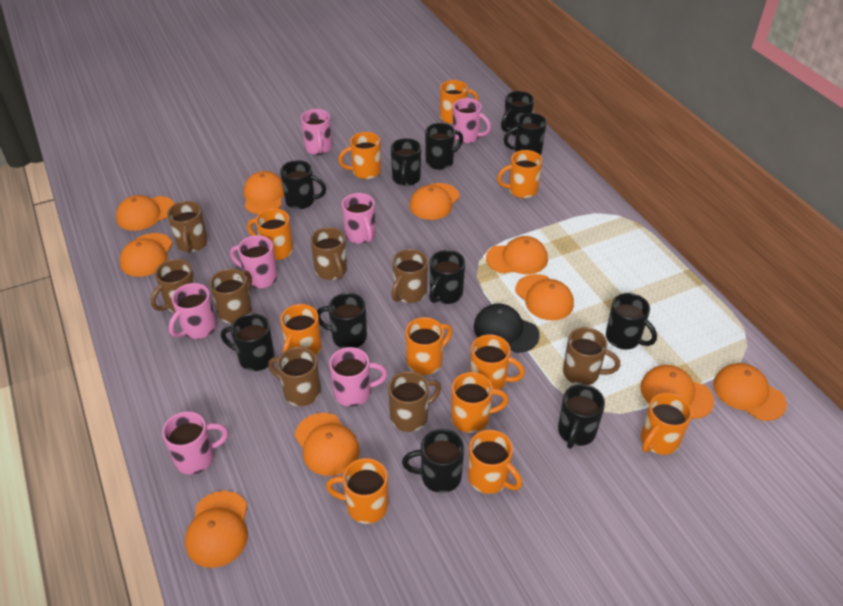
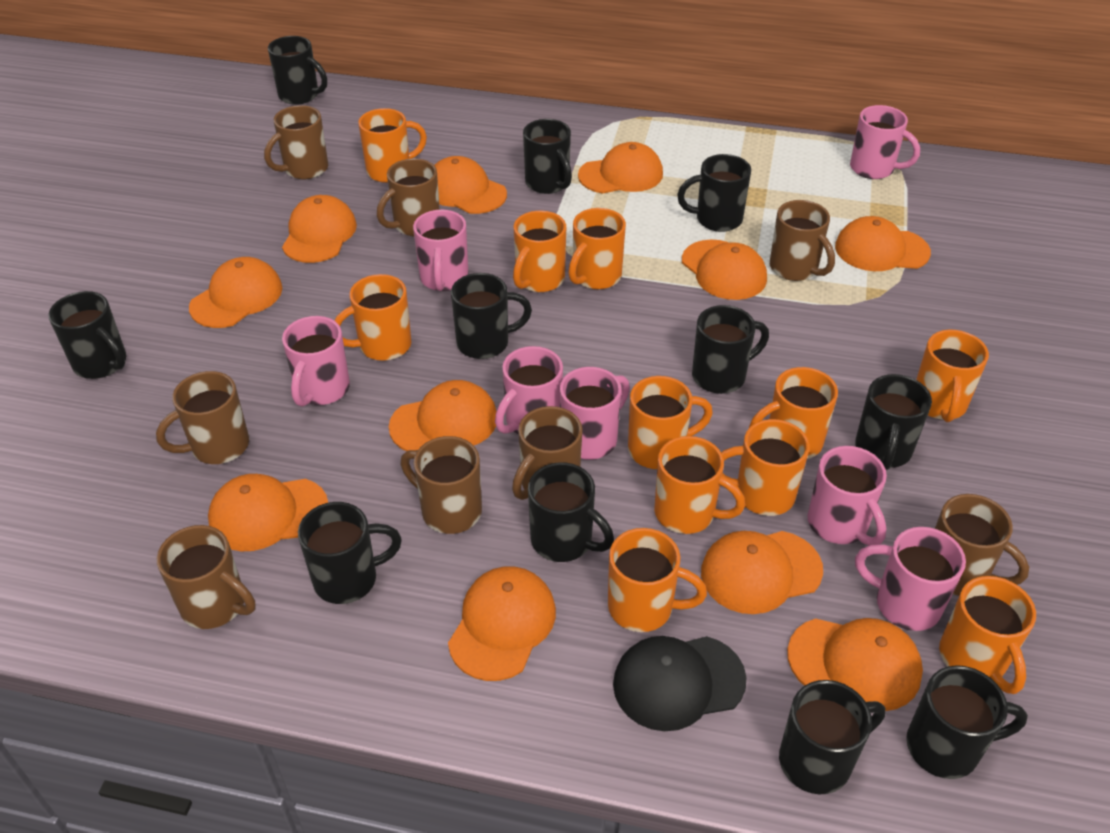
orange cap: 10 -> 11

